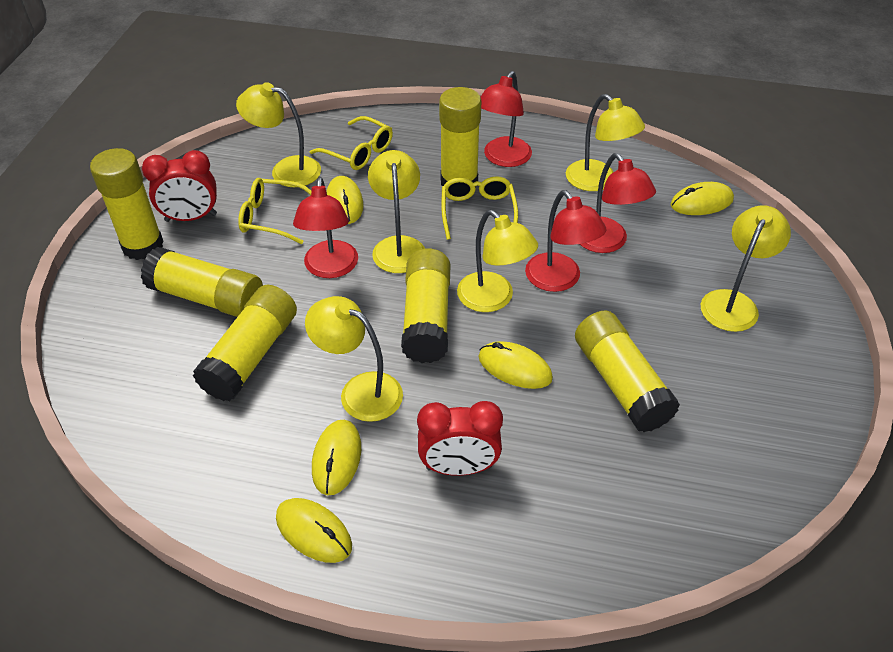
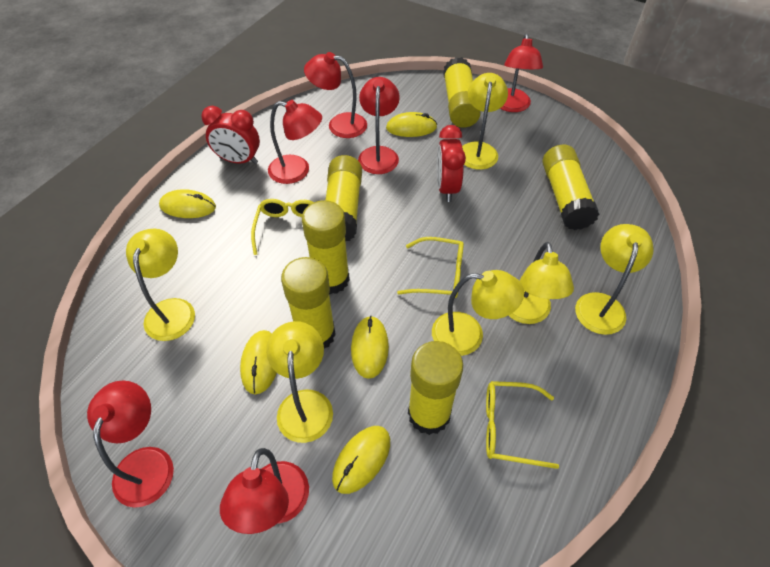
red lamp: 4 -> 6

